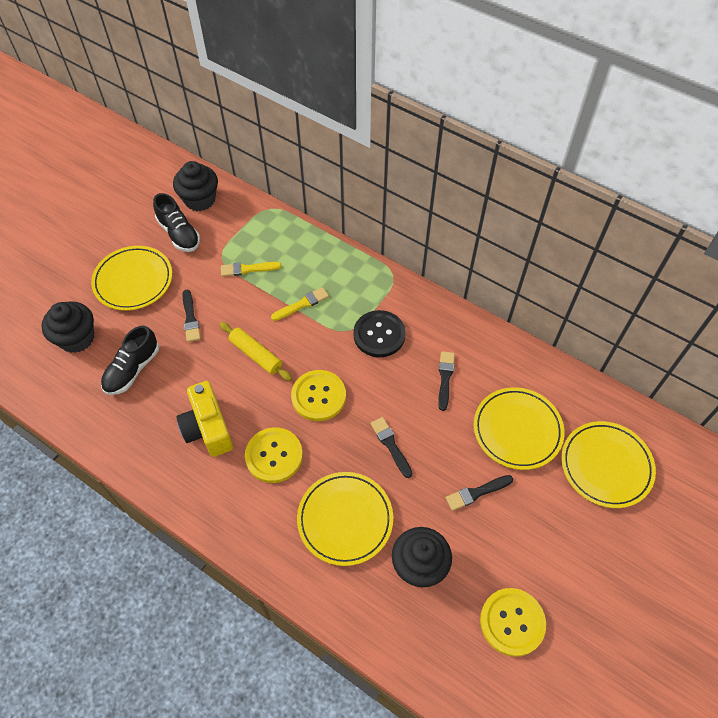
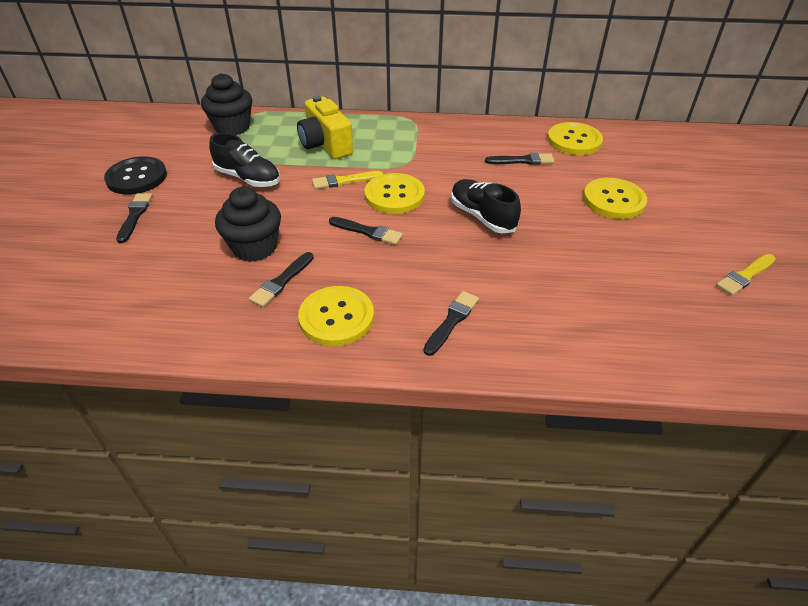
black brush: 4 -> 5
black cupcake: 3 -> 2
yellow button: 3 -> 4
yellow plate: 4 -> 0
yellow rolling pin: 1 -> 0

